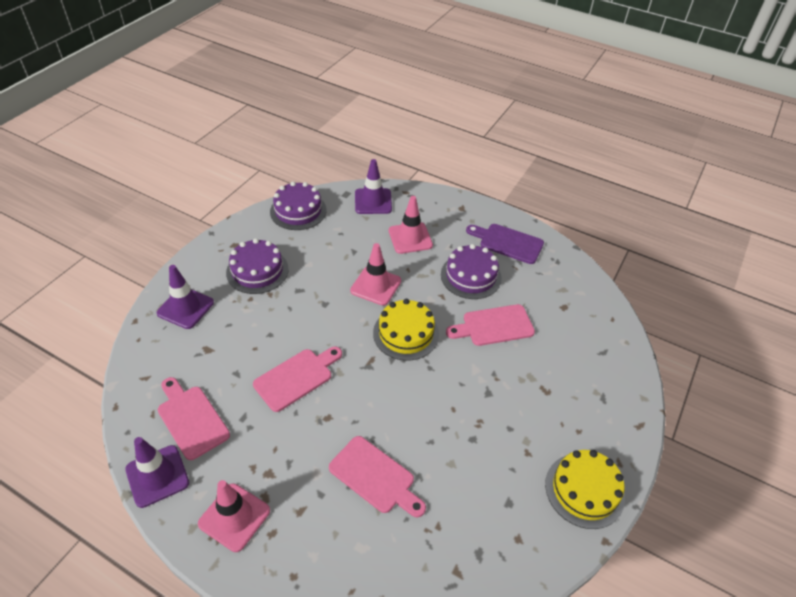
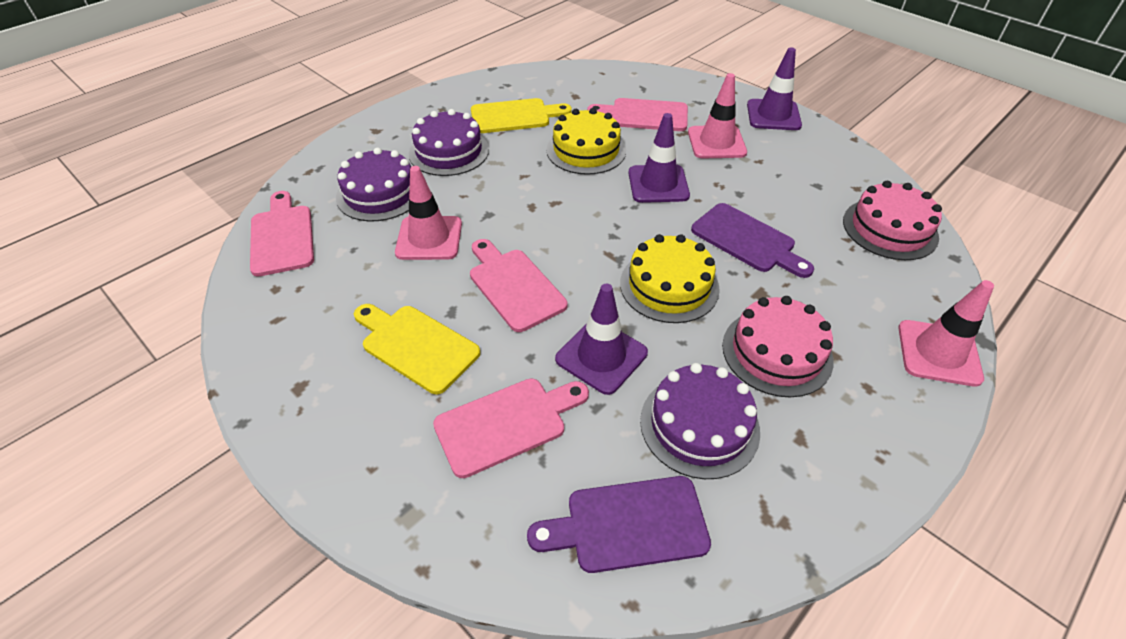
pink cake: 0 -> 2
purple cutting board: 1 -> 2
yellow cutting board: 0 -> 2

